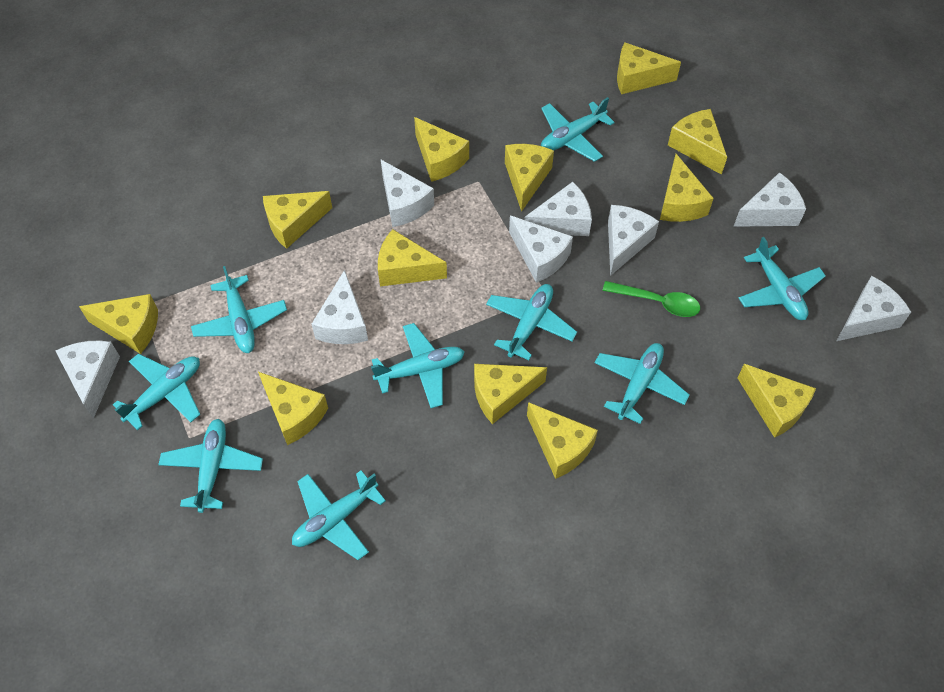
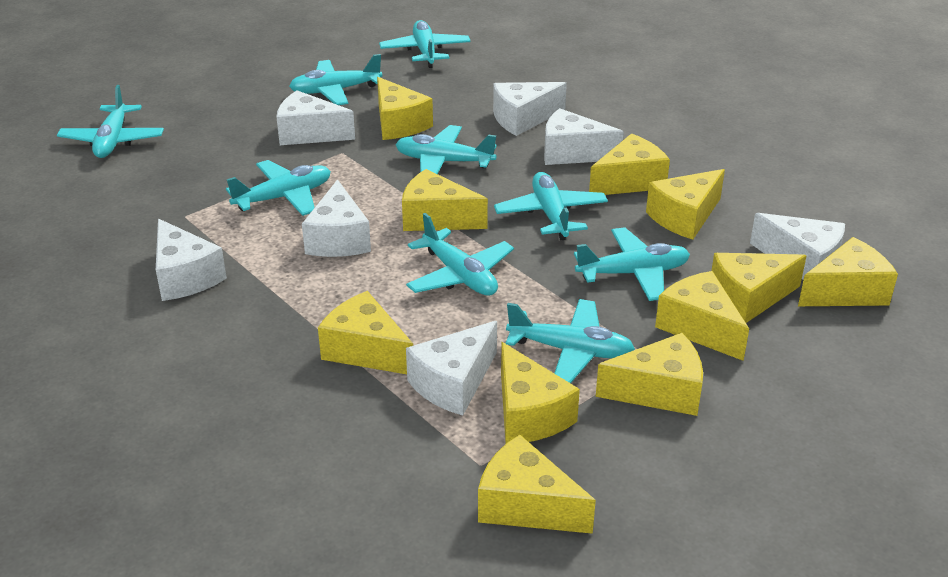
green spoon: 1 -> 0
white cheese: 8 -> 7
yellow cheese: 12 -> 11

